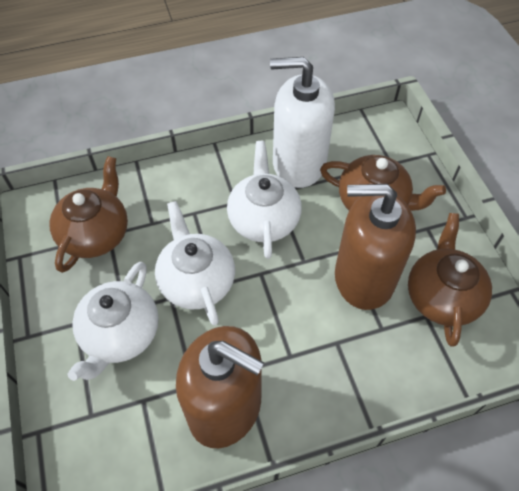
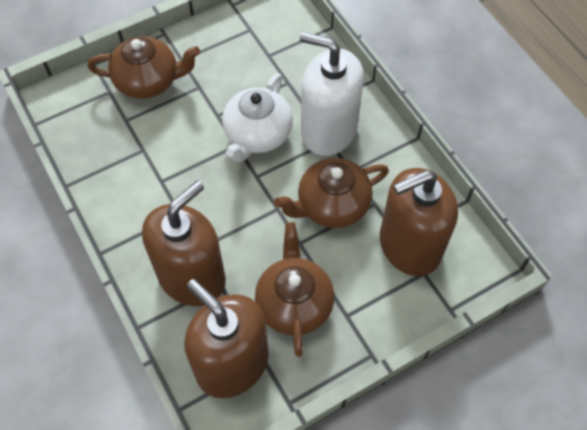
brown soap dispenser: 2 -> 3
white teapot: 3 -> 1

